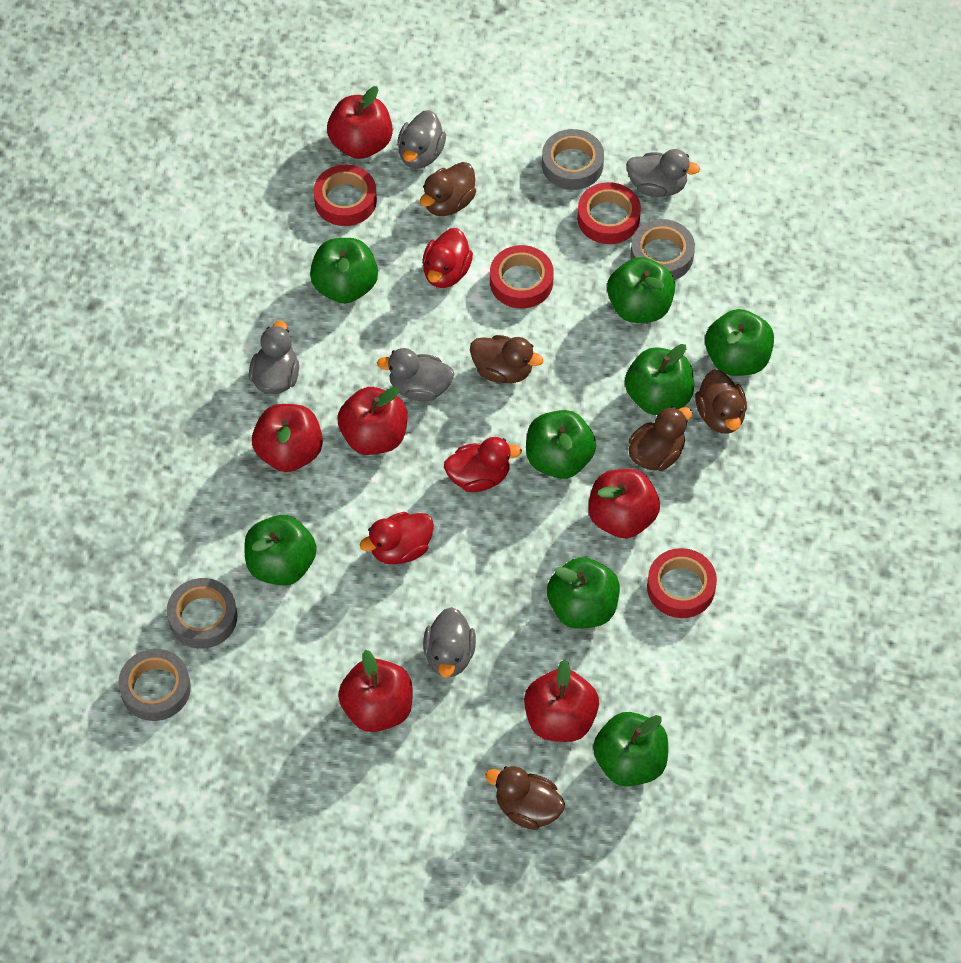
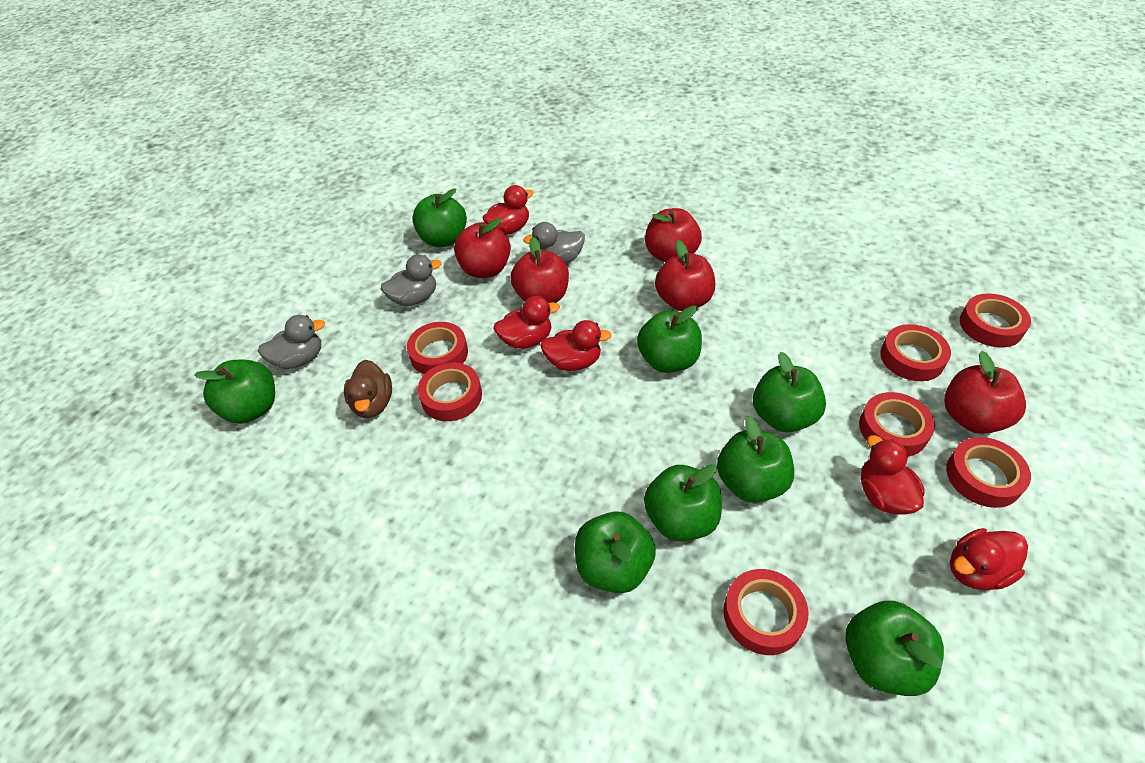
brown duck: 5 -> 1
grey duck: 5 -> 3
grey tape: 4 -> 0
red apple: 6 -> 5
red duck: 3 -> 5
red tape: 4 -> 7

